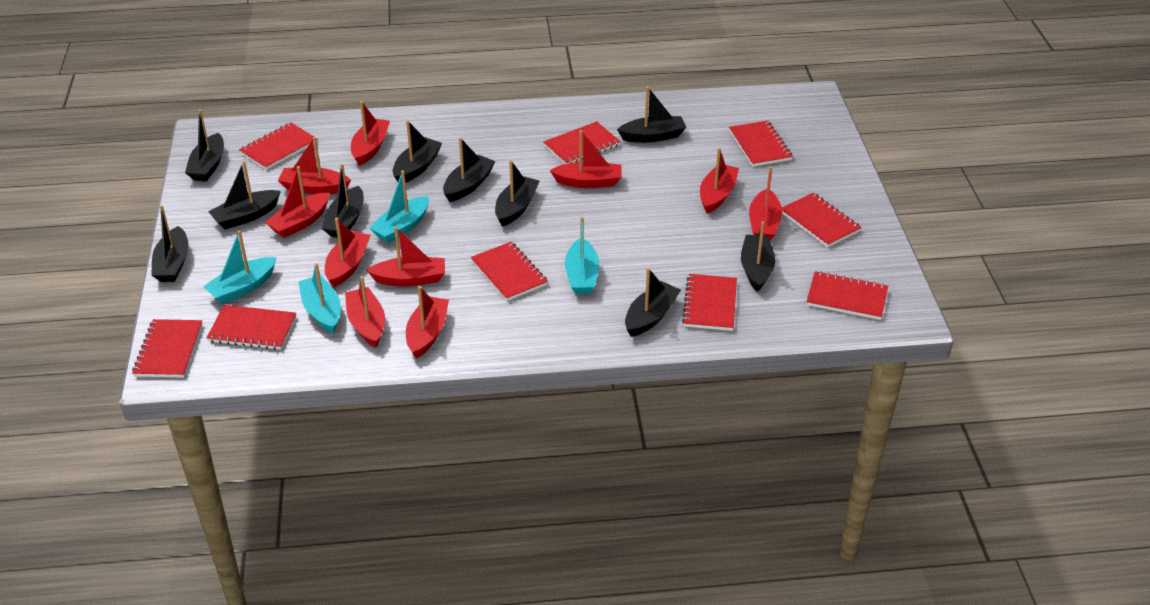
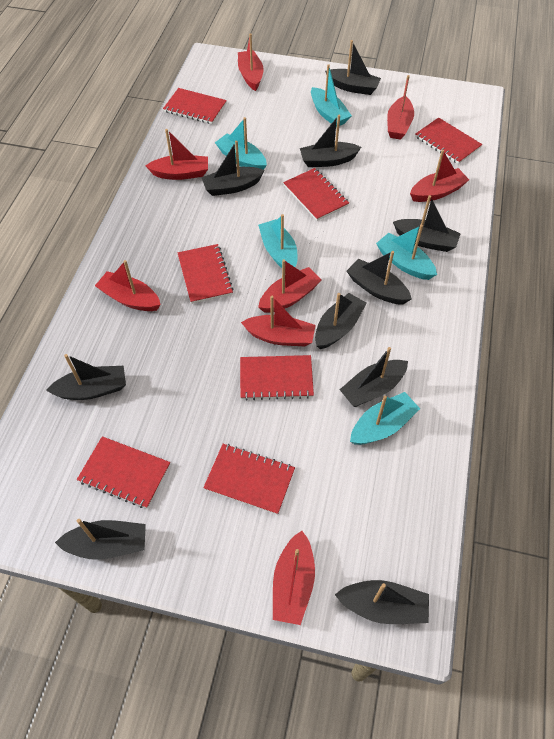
red boat: 10 -> 8
red notebook: 9 -> 7
turquoise boat: 4 -> 5

